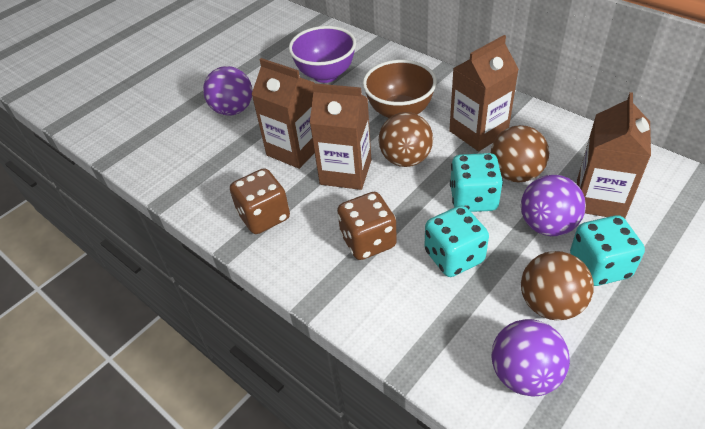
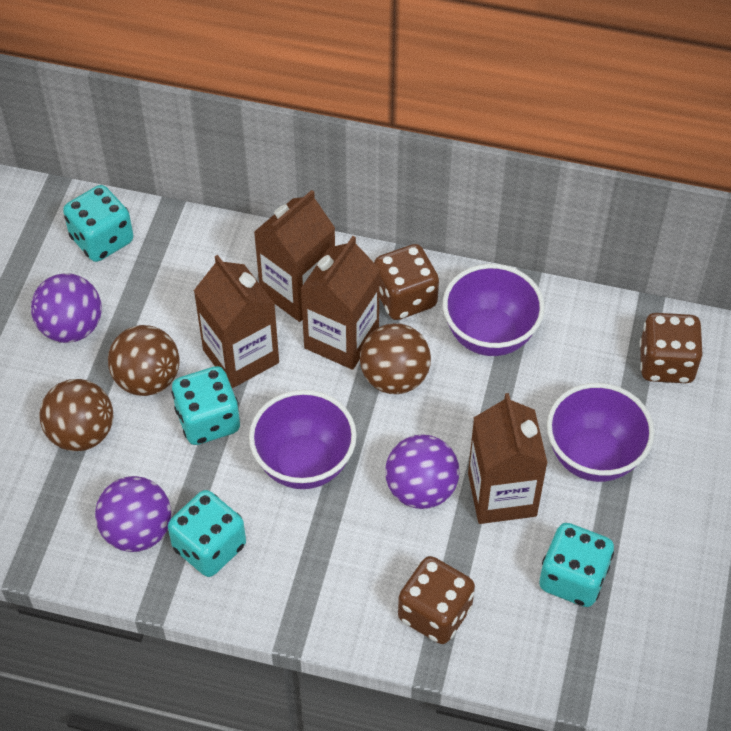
brown bowl: 1 -> 0
brown dice: 2 -> 3
purple bowl: 1 -> 3
turquoise dice: 3 -> 4

